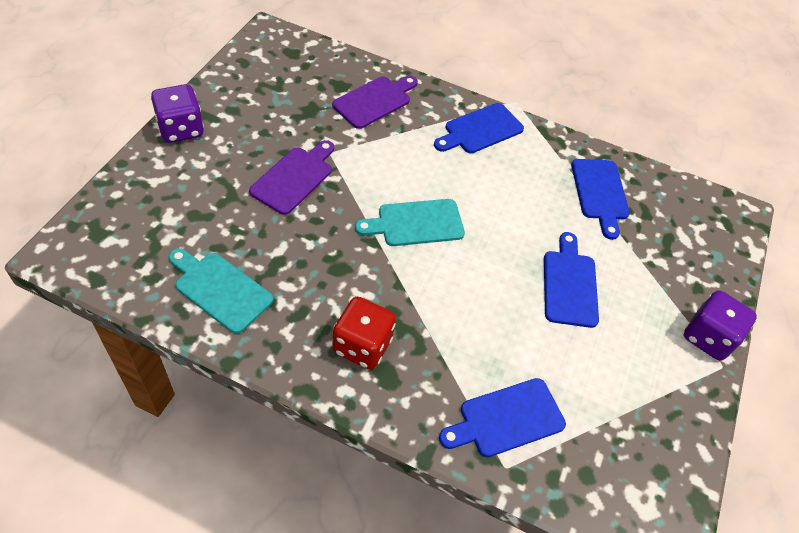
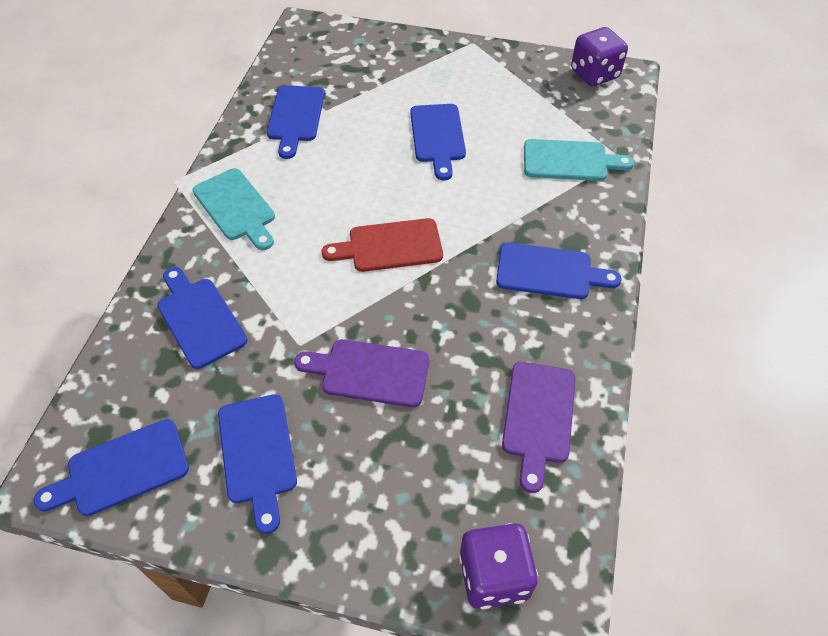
blue cutting board: 4 -> 6
red cutting board: 0 -> 1
red dice: 1 -> 0

